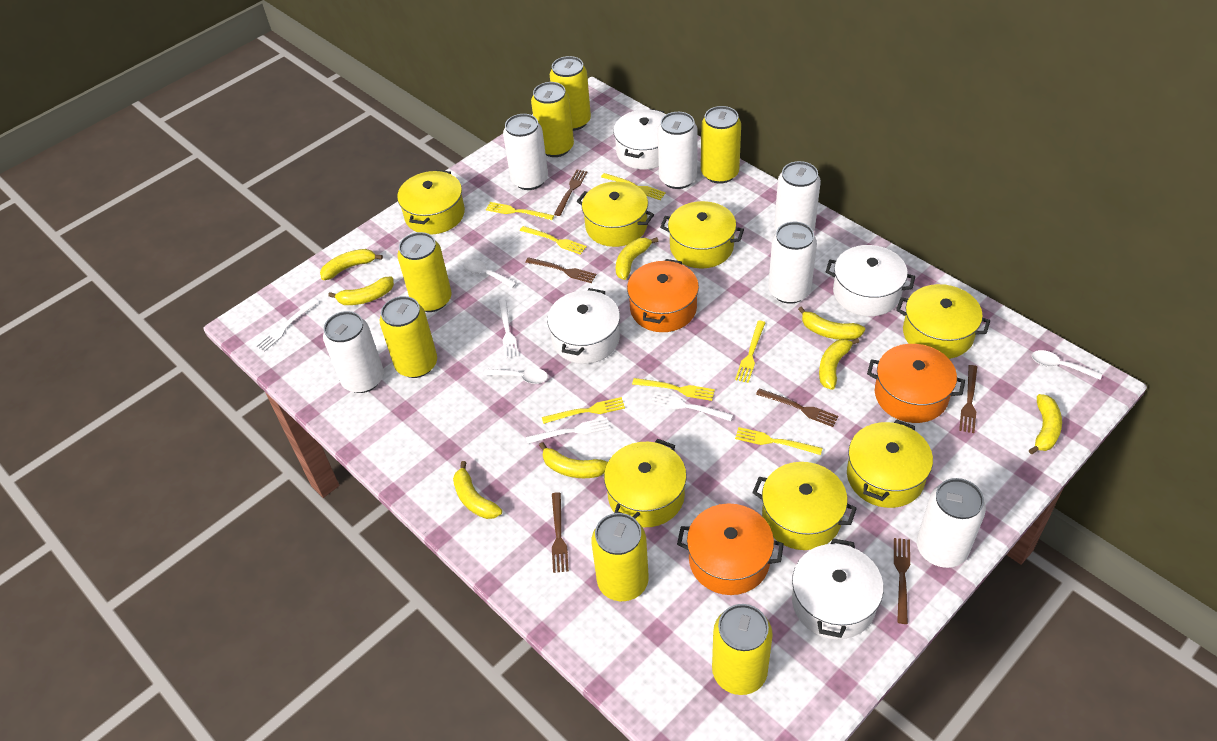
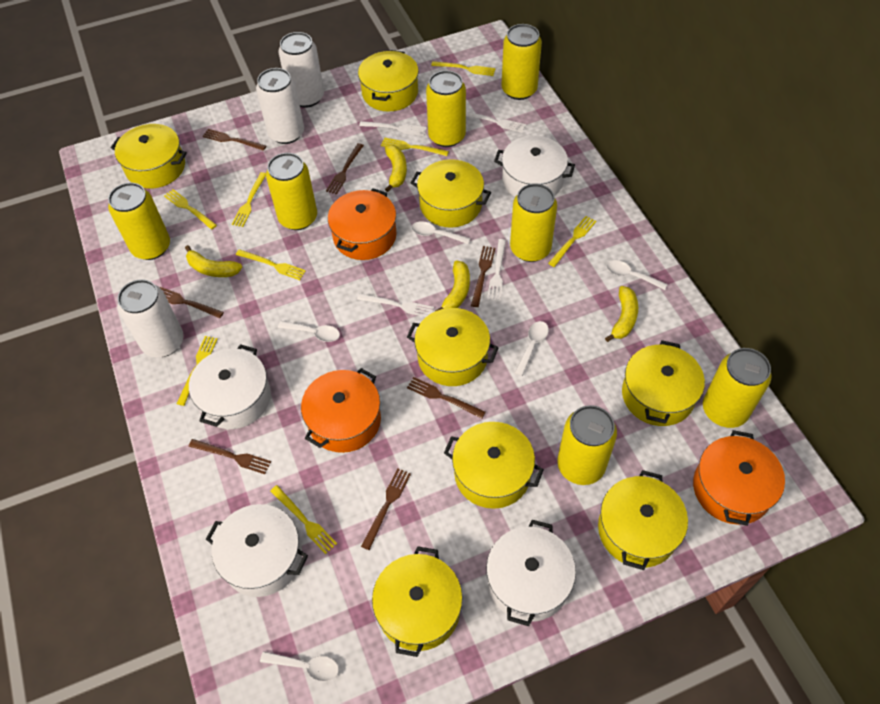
brown fork: 6 -> 7
white can: 6 -> 3
white spoon: 3 -> 5
yellow banana: 8 -> 4
yellow fork: 7 -> 8
yellow pot: 7 -> 8

